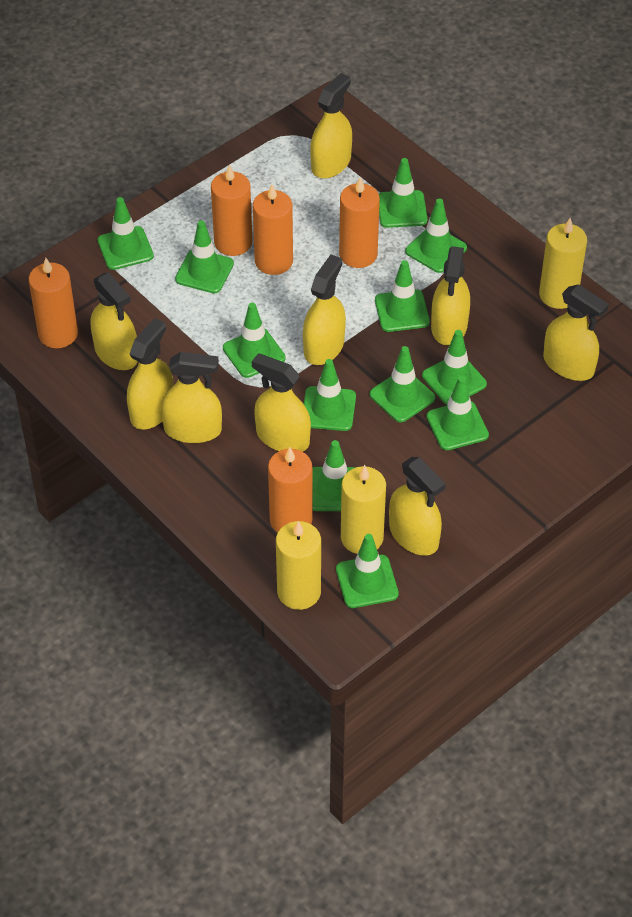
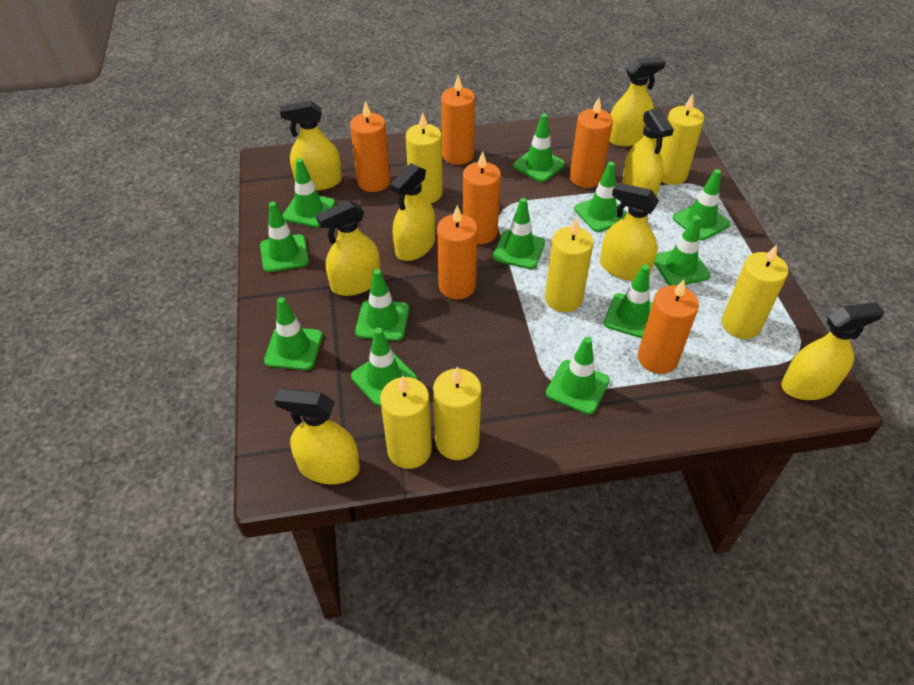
orange candle: 5 -> 6
yellow candle: 3 -> 6
yellow spray bottle: 9 -> 8

